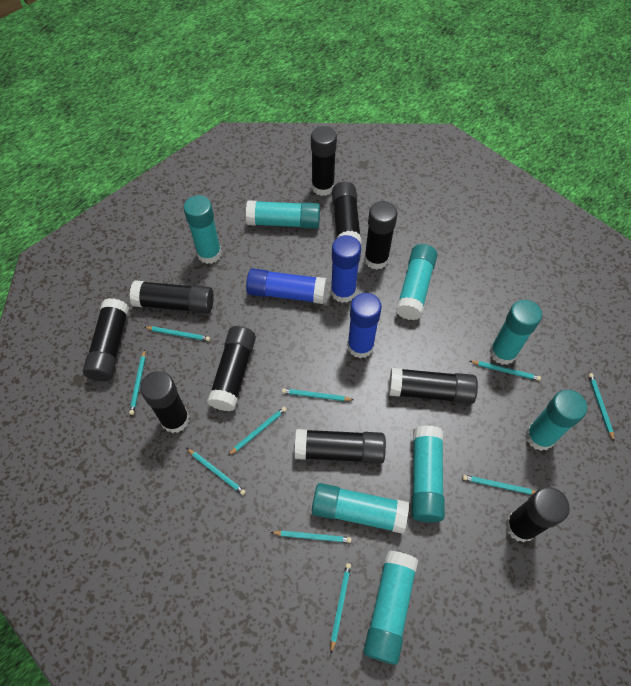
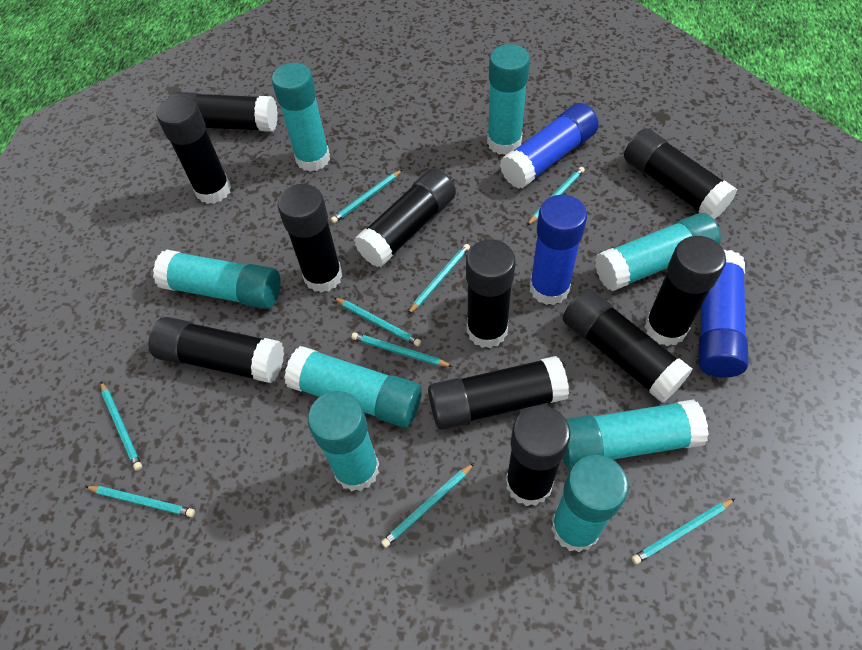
black glue stick: 10 -> 11
turquoise pencil: 10 -> 9

